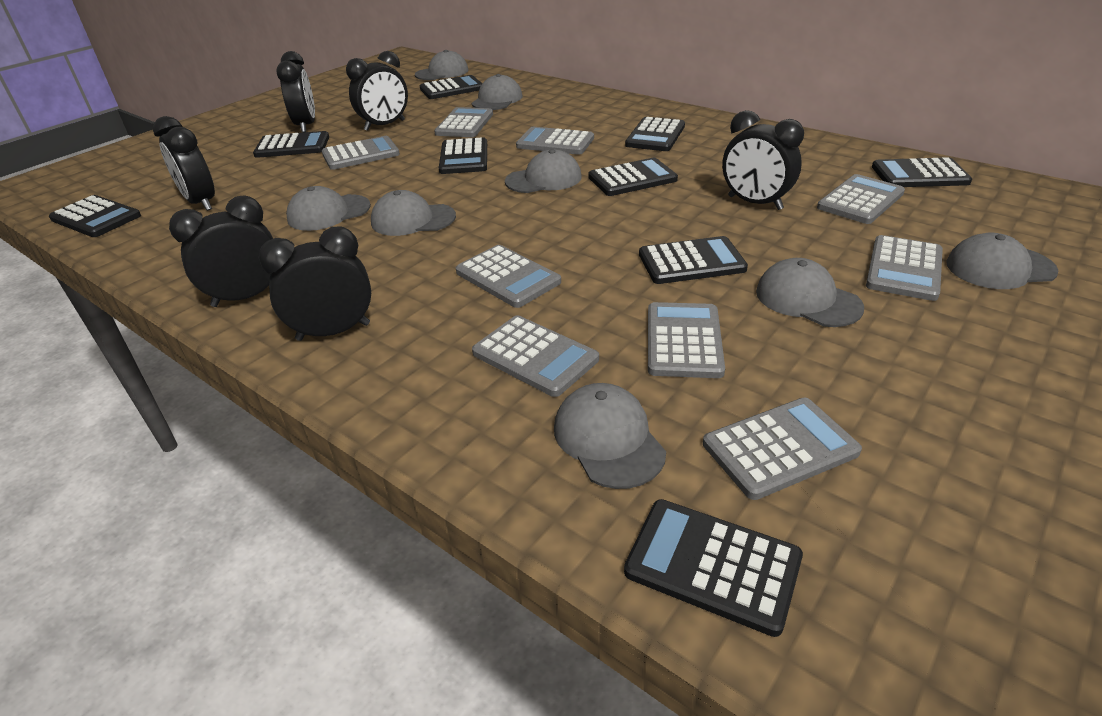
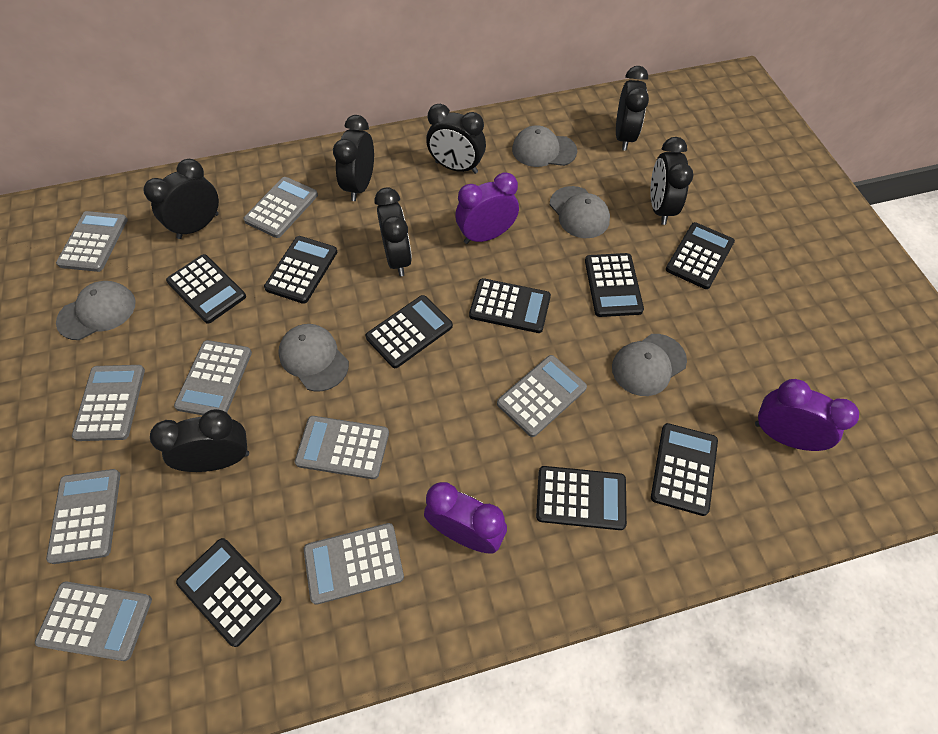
black clock: 6 -> 7
grey cap: 8 -> 5
purple clock: 0 -> 3

